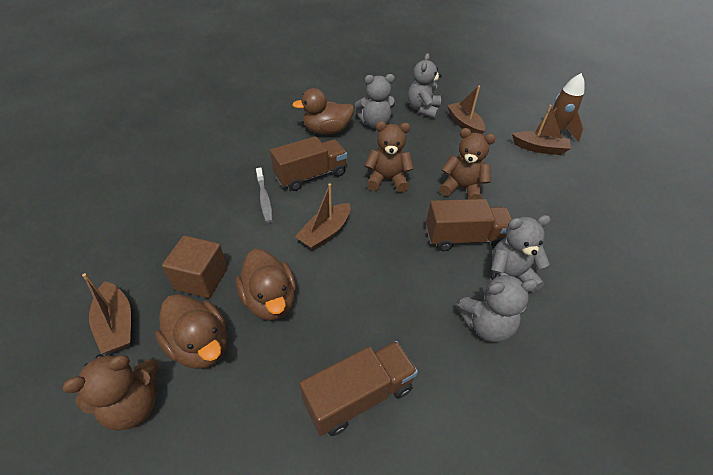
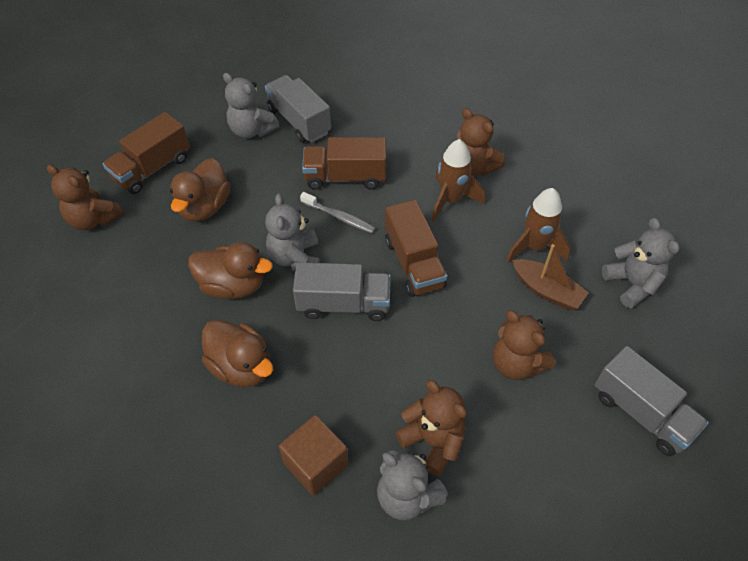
brown boat: 4 -> 1
brown rocket: 1 -> 2
brown teddy bear: 3 -> 4
grey truck: 0 -> 3

